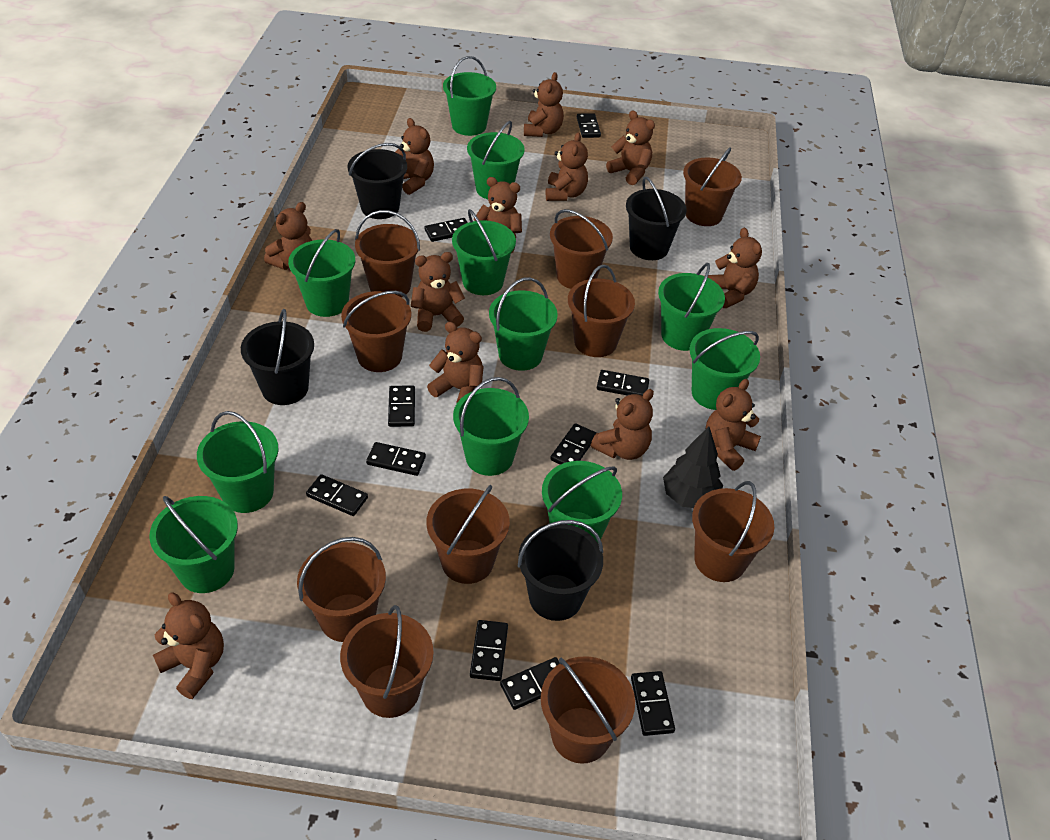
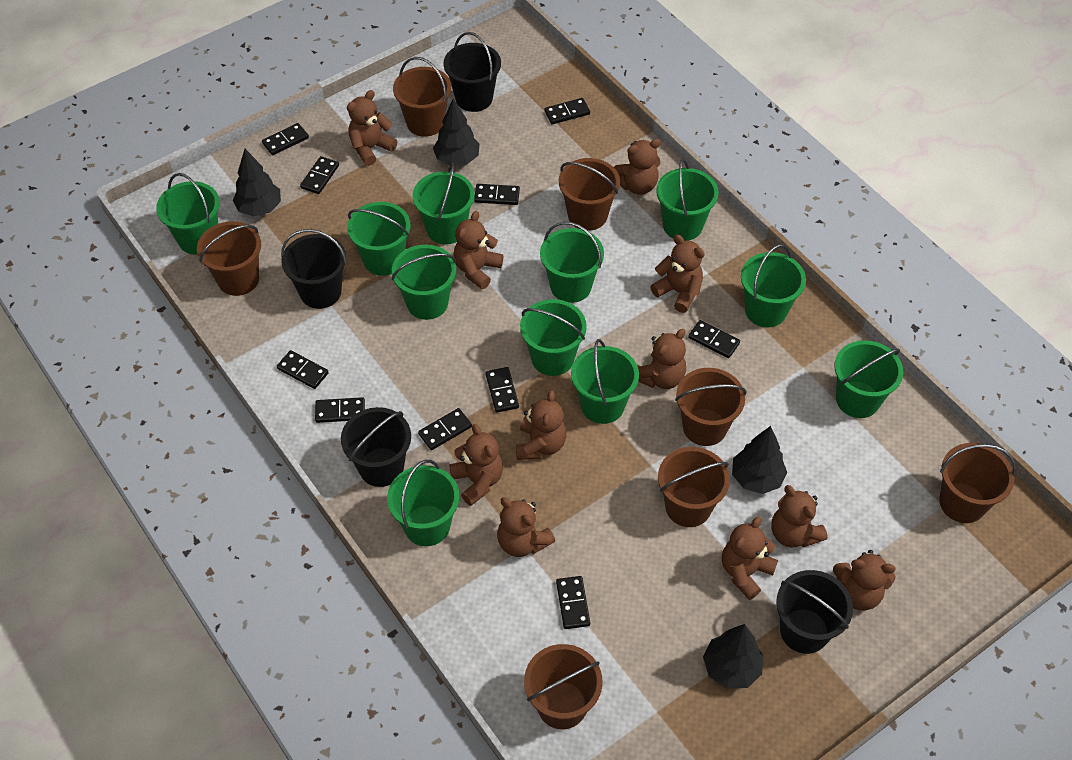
black tree: 1 -> 4
brown bucket: 10 -> 7
brown teddy bear: 12 -> 11

